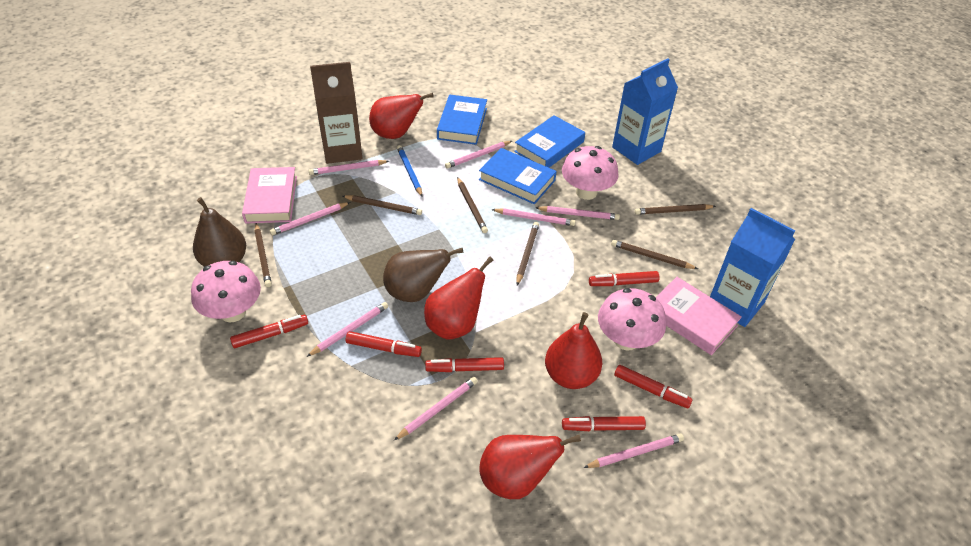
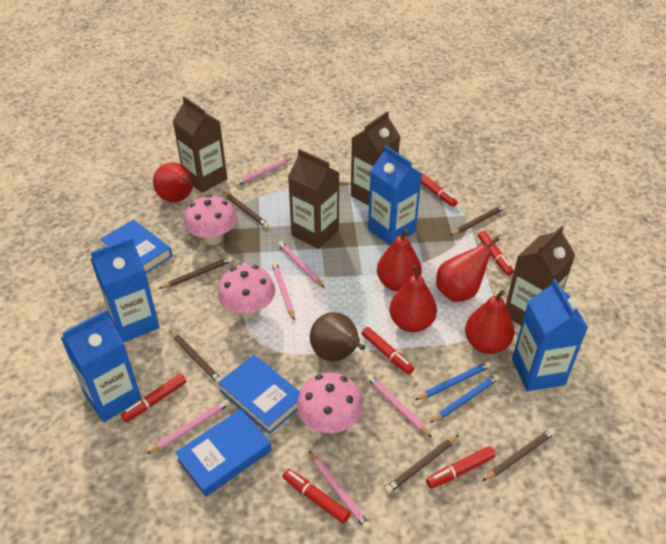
blue carton: 2 -> 4
blue pencil: 1 -> 2
brown carton: 1 -> 4
brown pear: 2 -> 1
pink book: 2 -> 0
pink pencil: 8 -> 6
red pear: 4 -> 5

